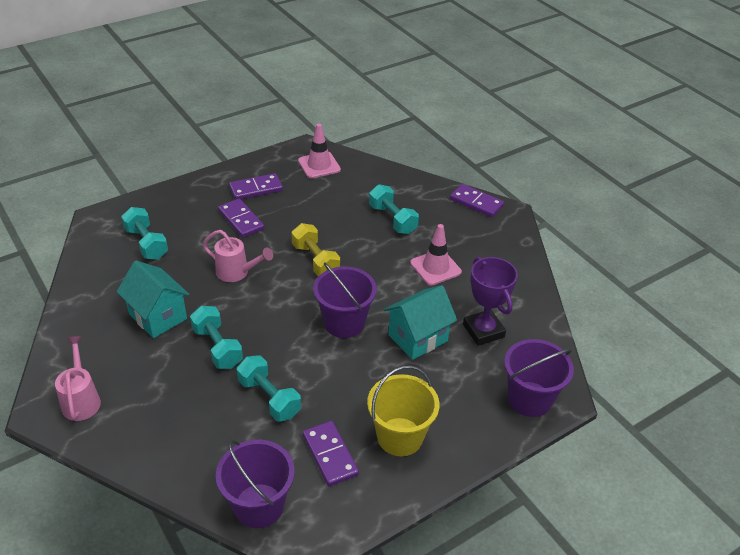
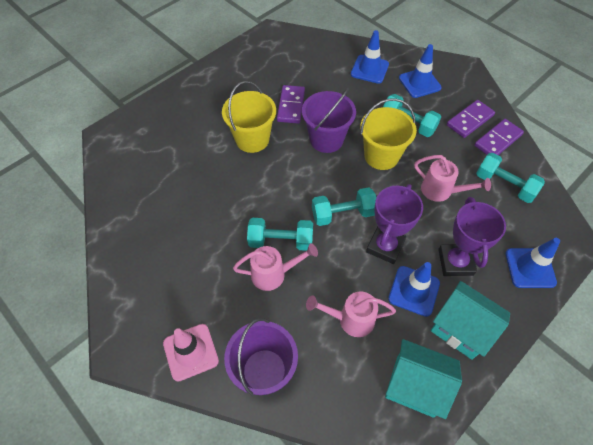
blue traffic cone: 0 -> 4
pink traffic cone: 2 -> 1
pink watering can: 2 -> 3
purple bucket: 3 -> 2
purple domino: 4 -> 3
purple trophy: 1 -> 2
yellow bucket: 1 -> 2
yellow dumbbell: 1 -> 0

